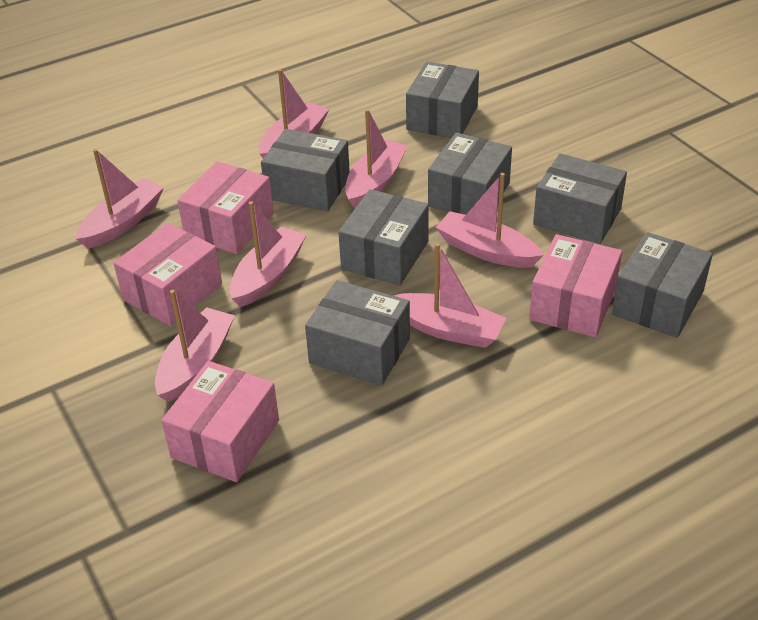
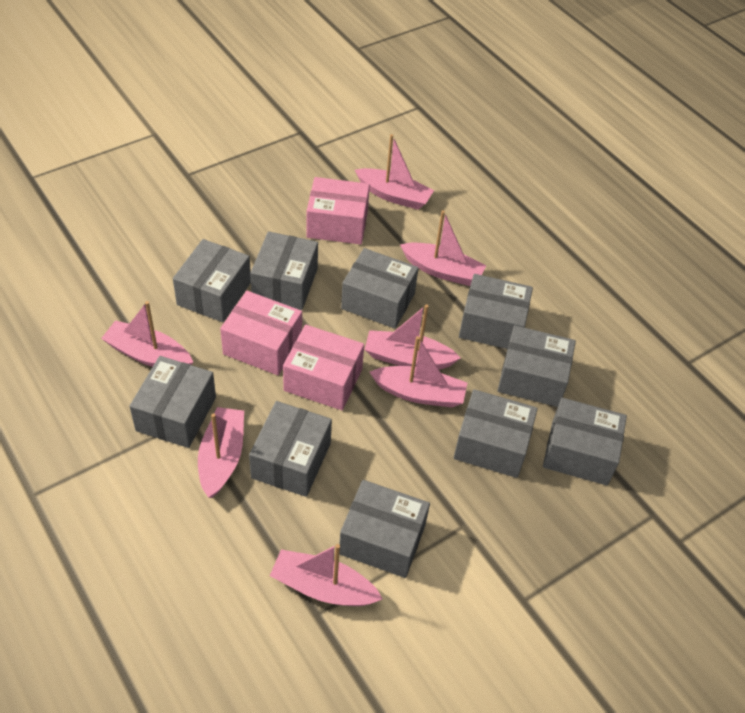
grey box: 7 -> 10
pink box: 4 -> 3

